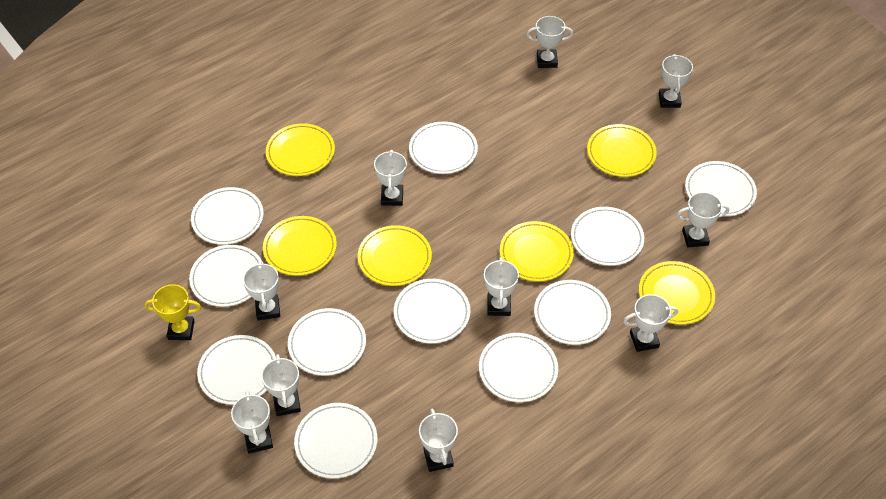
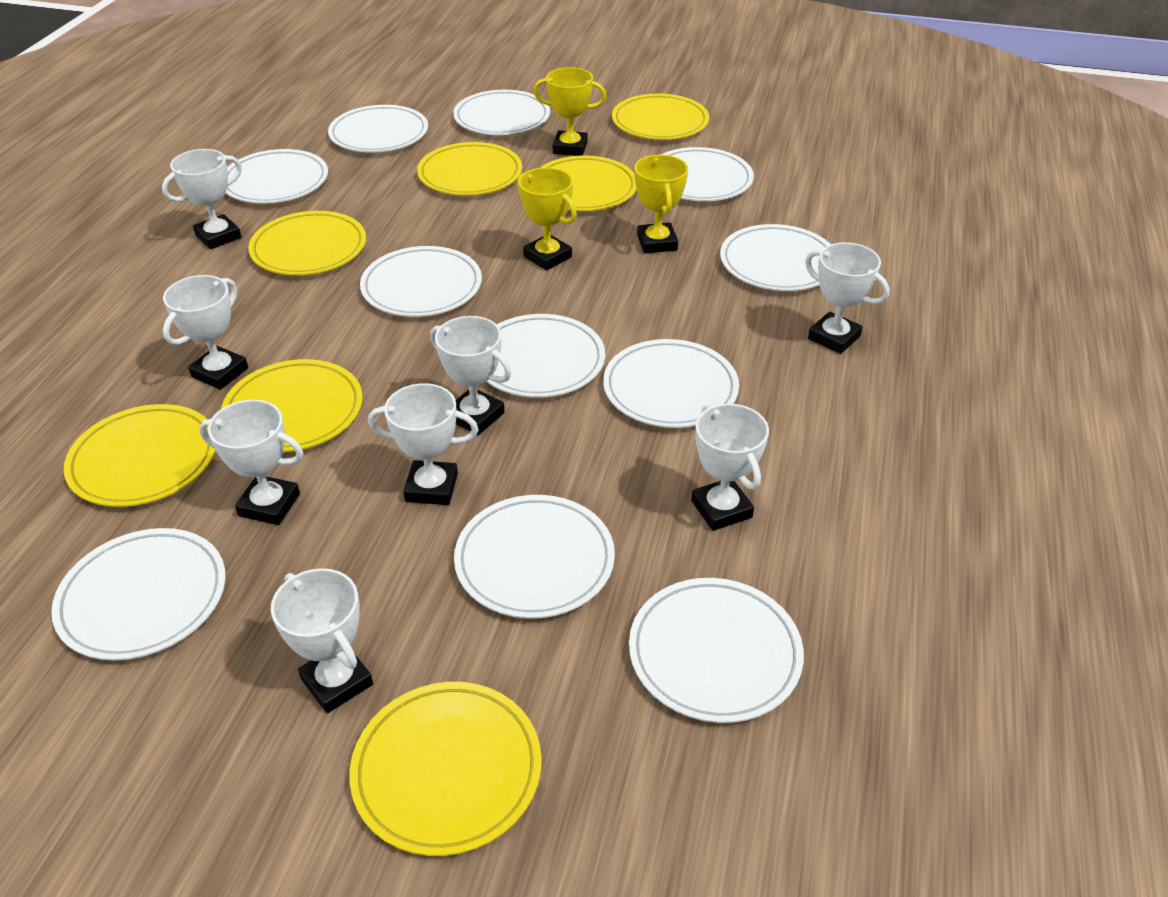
white trophy: 10 -> 8
yellow plate: 6 -> 7
yellow trophy: 1 -> 3

